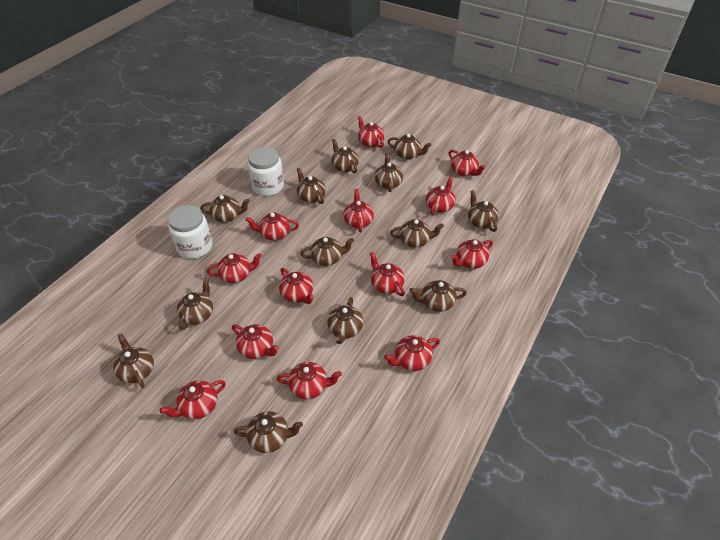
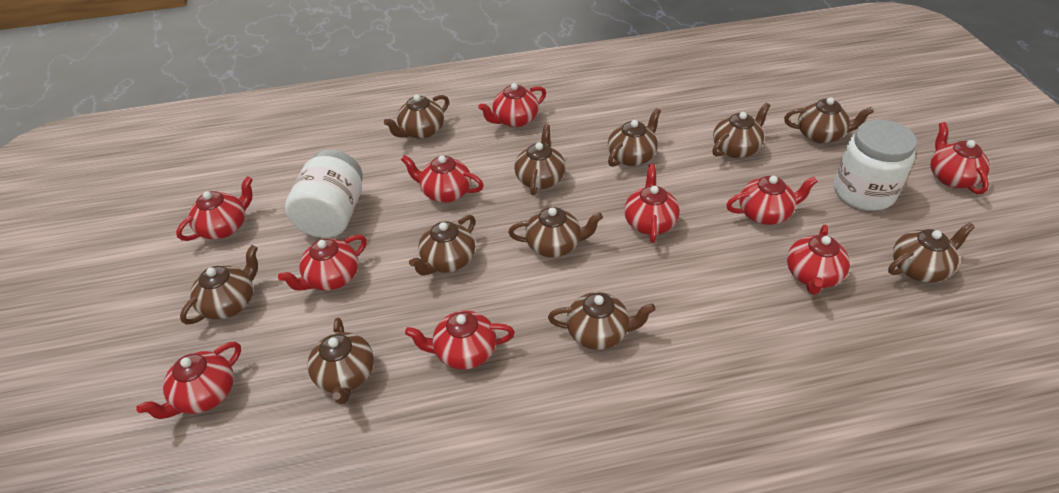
brown teapot: 13 -> 11
red teapot: 13 -> 10

